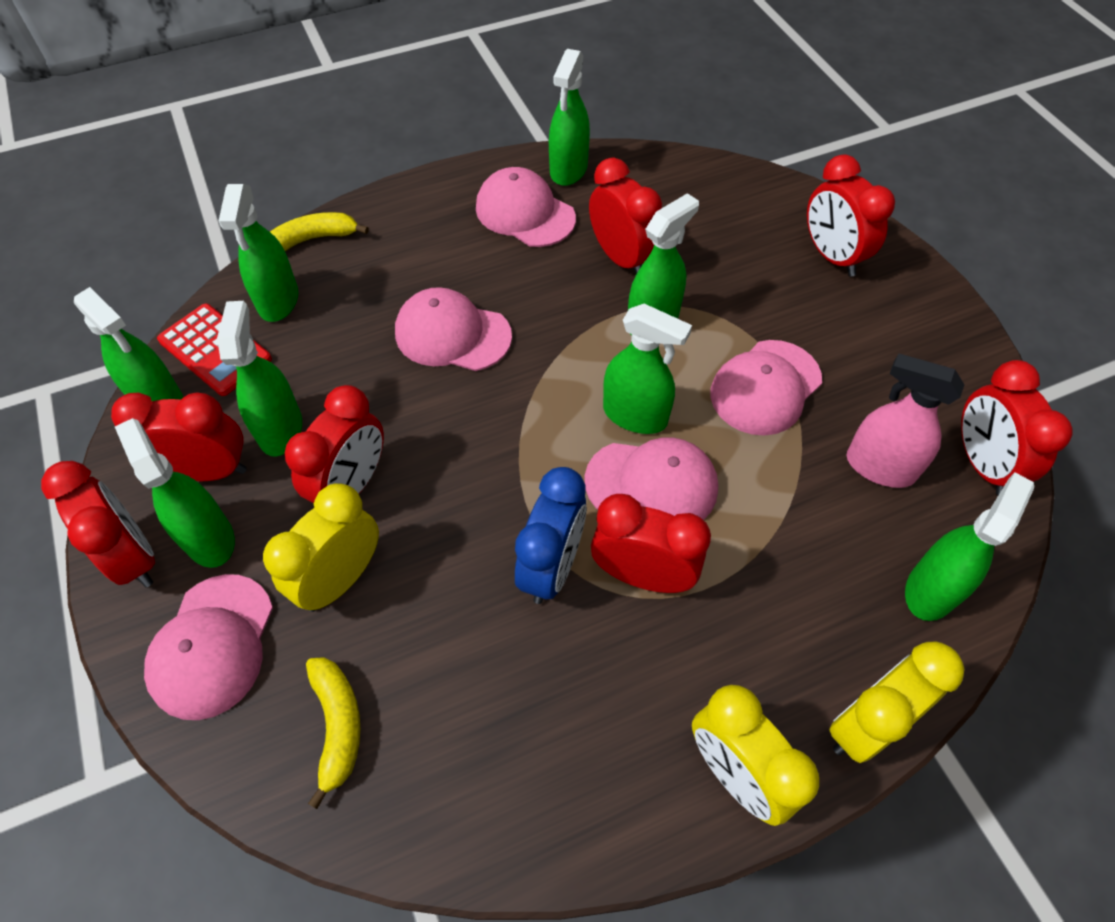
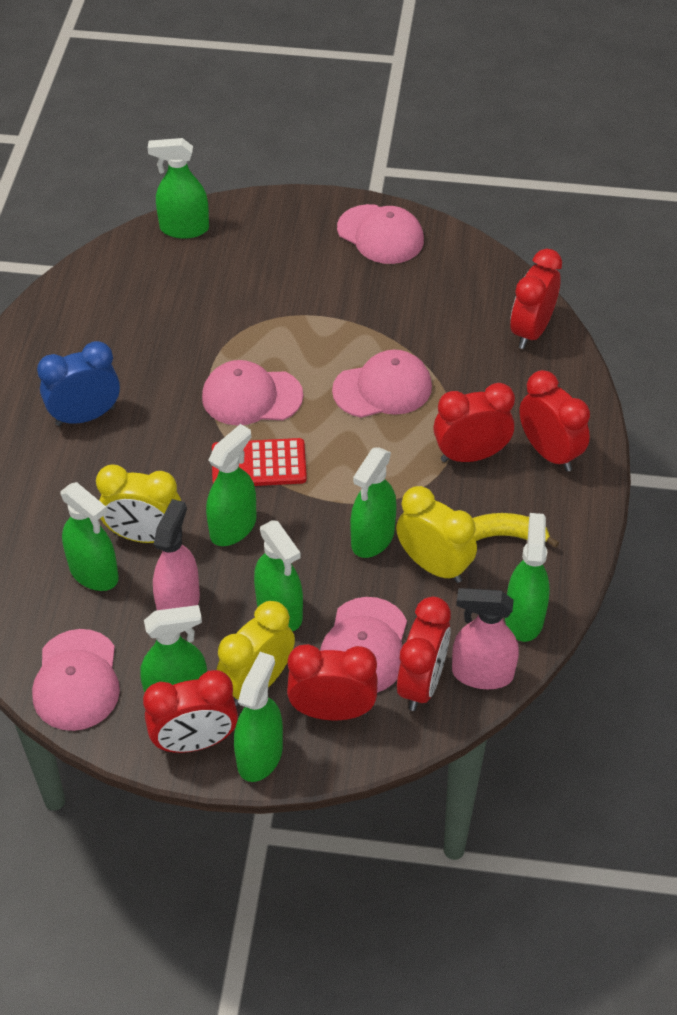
pink spray bottle: 1 -> 2
red clock: 7 -> 6
yellow banana: 2 -> 1

